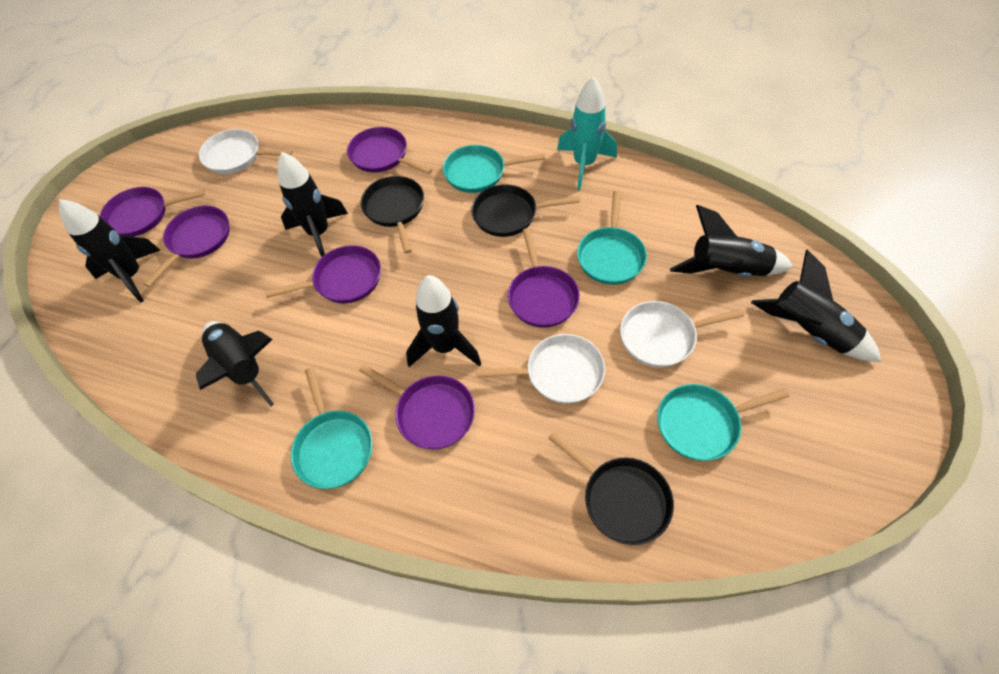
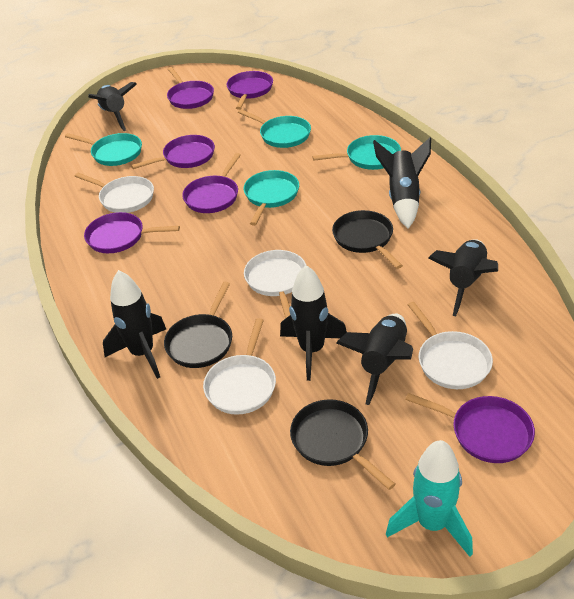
white pan: 3 -> 4

